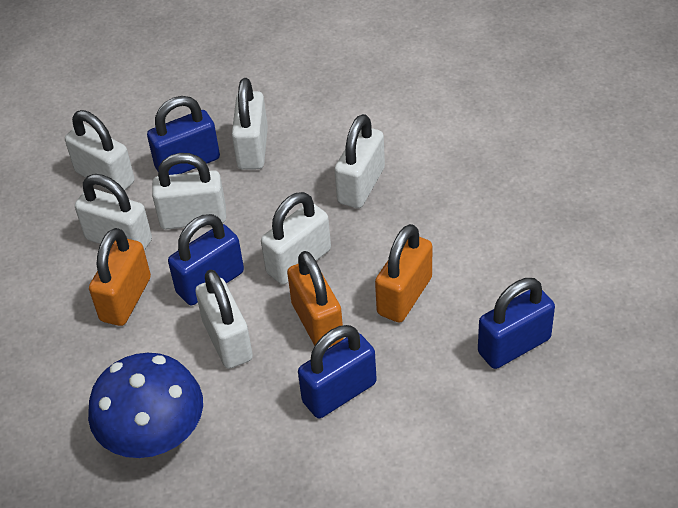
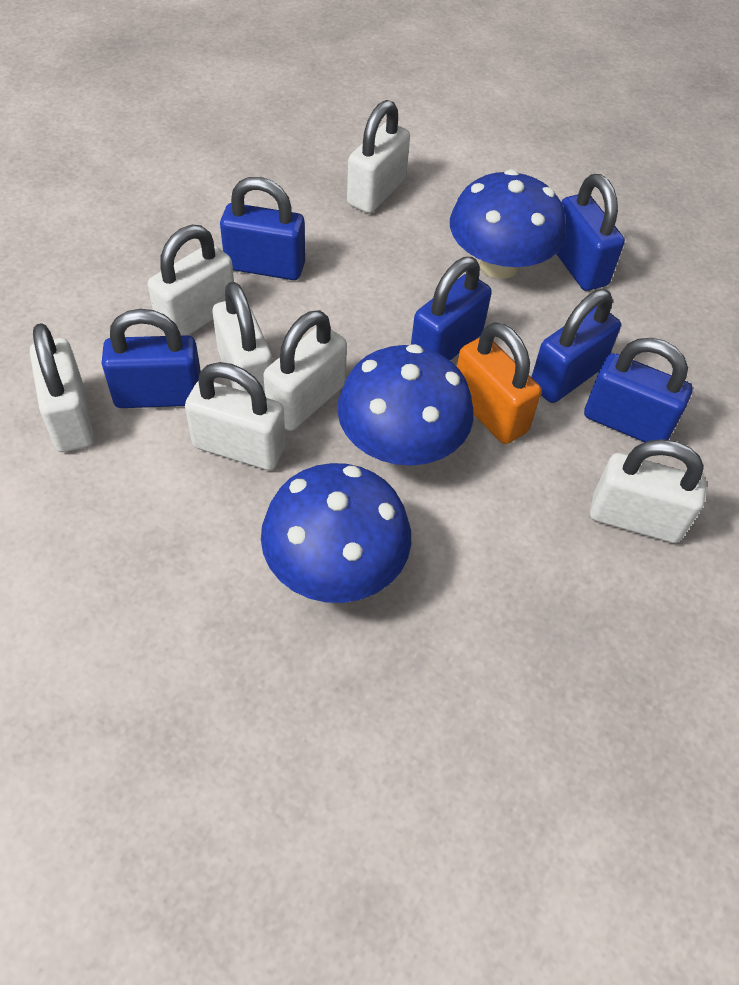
blue mushroom: 1 -> 3
blue padlock: 4 -> 6
orange padlock: 3 -> 1

